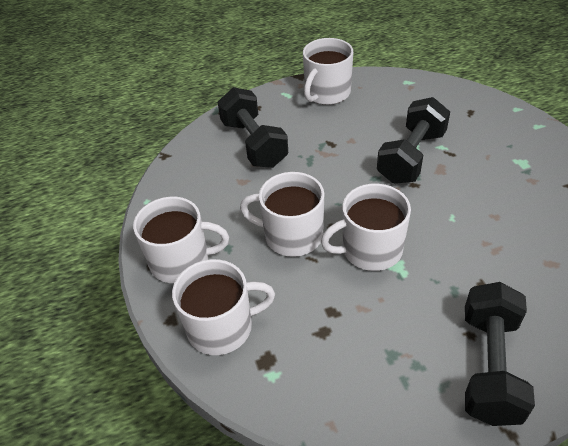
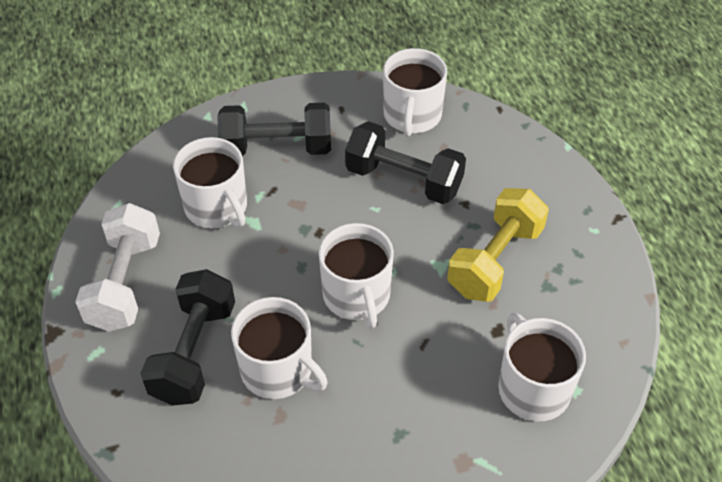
white dumbbell: 0 -> 1
yellow dumbbell: 0 -> 1

